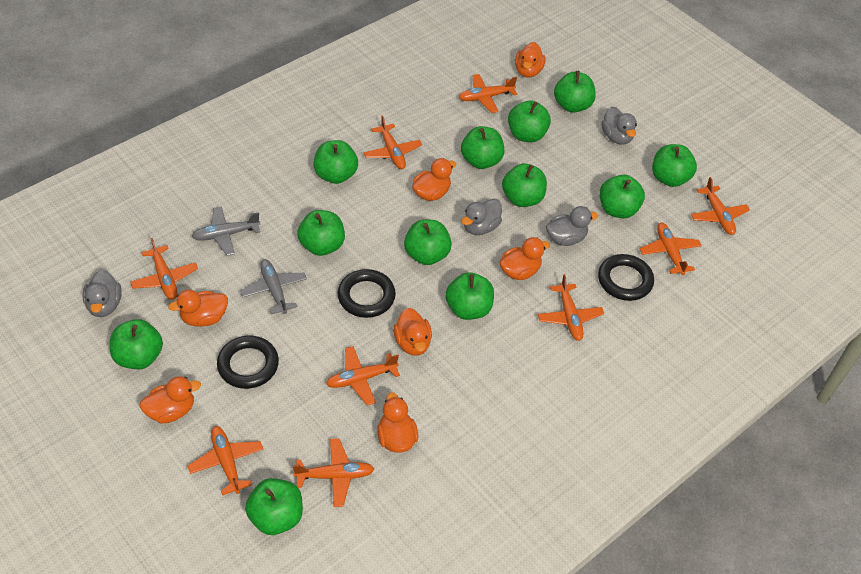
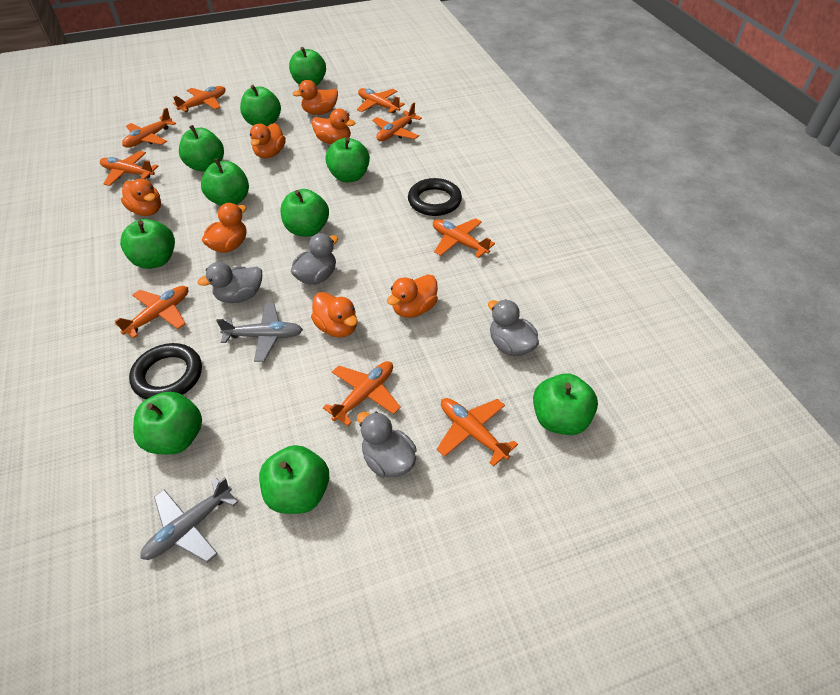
black ring: 3 -> 2
green apple: 12 -> 10

